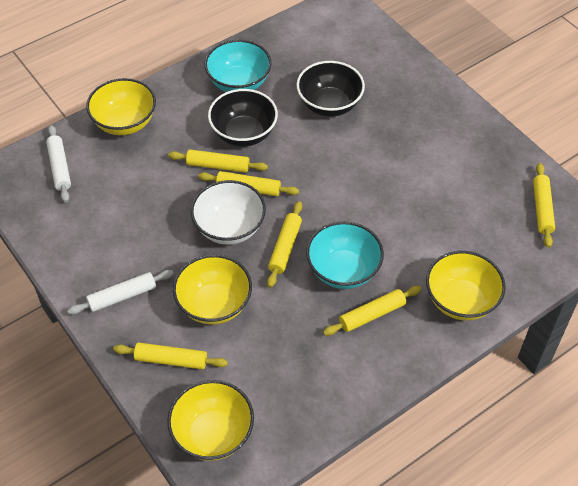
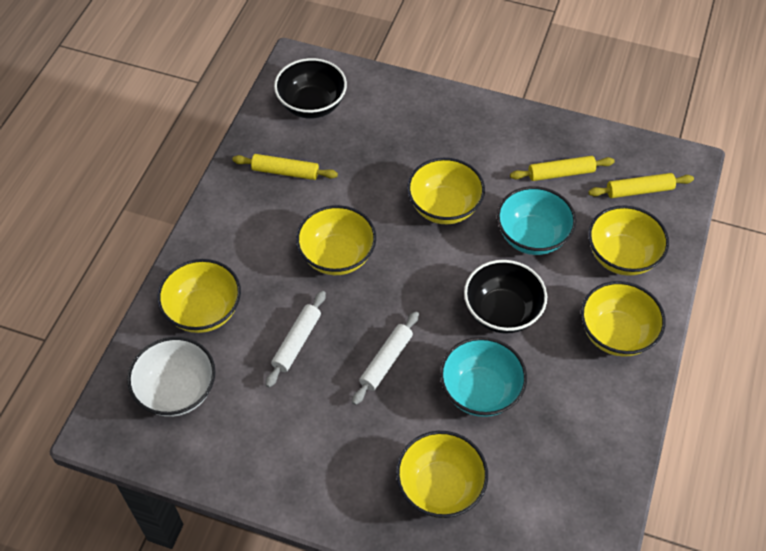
yellow bowl: 4 -> 6
yellow rolling pin: 6 -> 3

